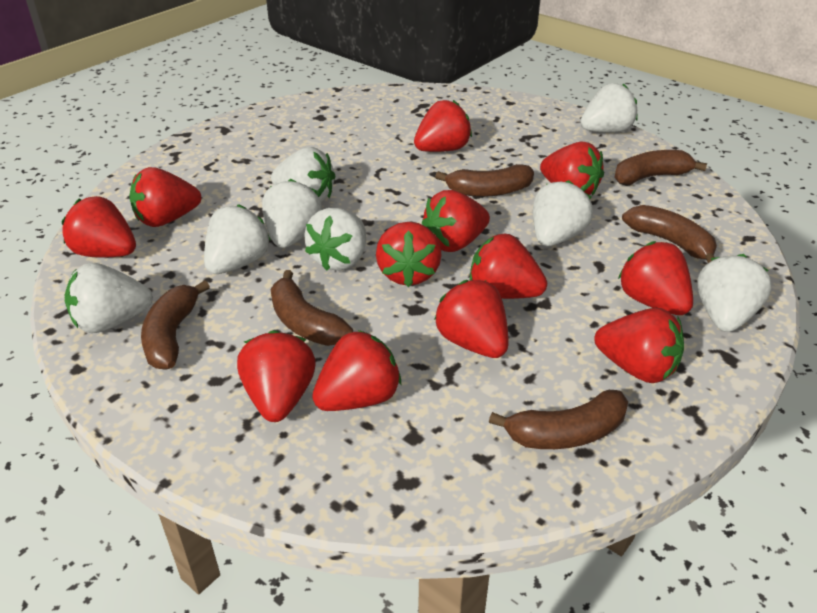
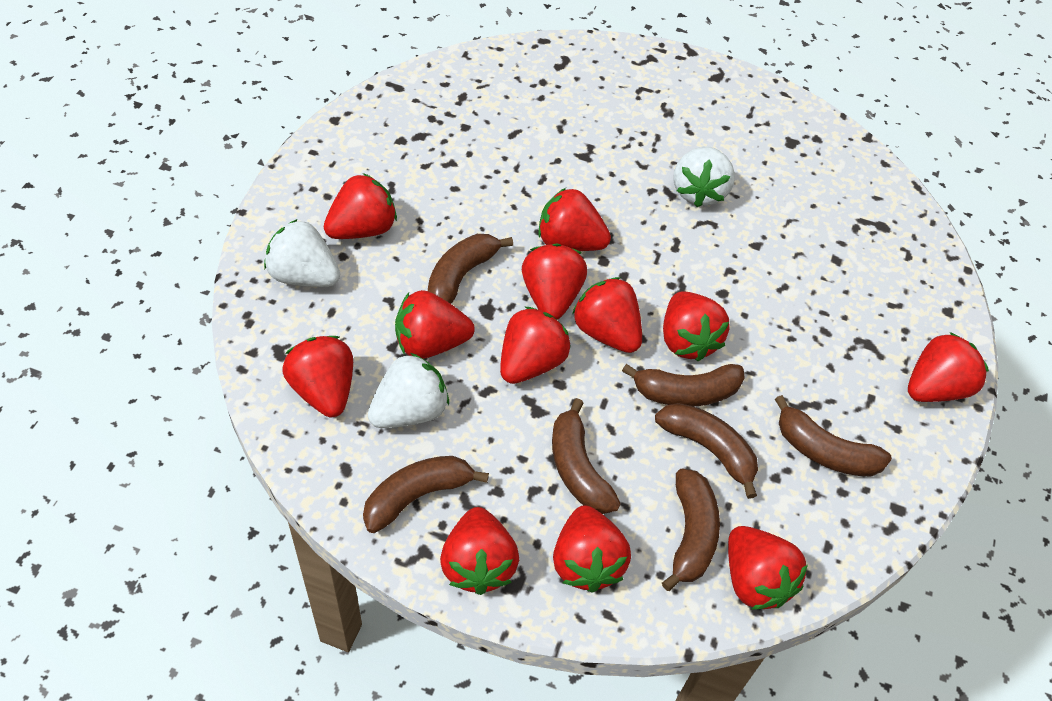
brown banana: 6 -> 7
white strawberry: 8 -> 3

